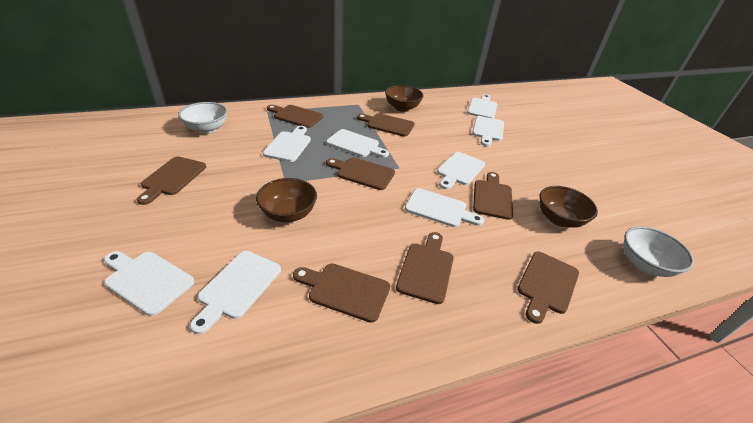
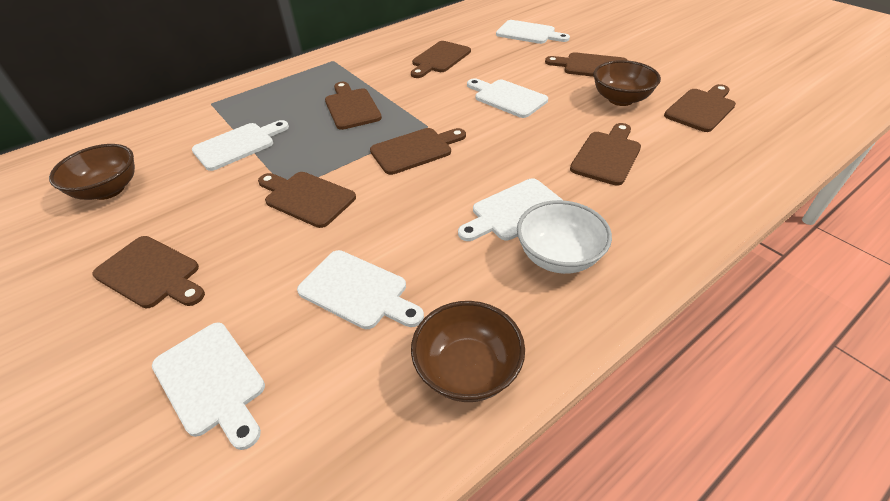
white bowl: 2 -> 1
white cutting board: 8 -> 6

